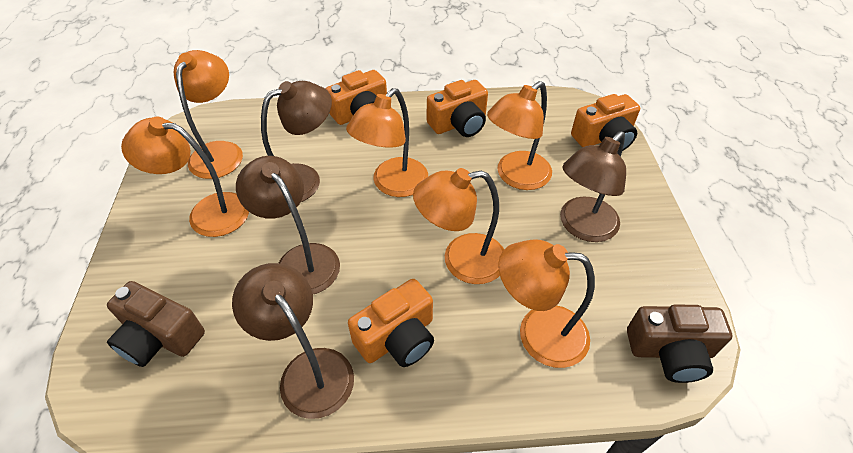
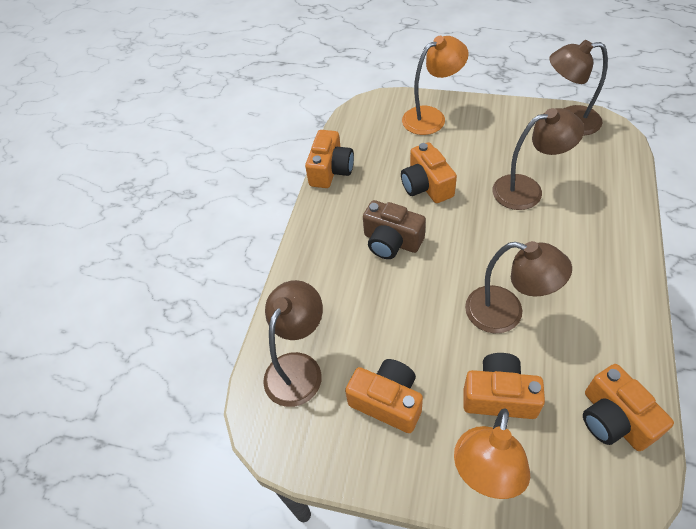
brown camera: 2 -> 1
orange camera: 4 -> 5
orange lamp: 6 -> 2

